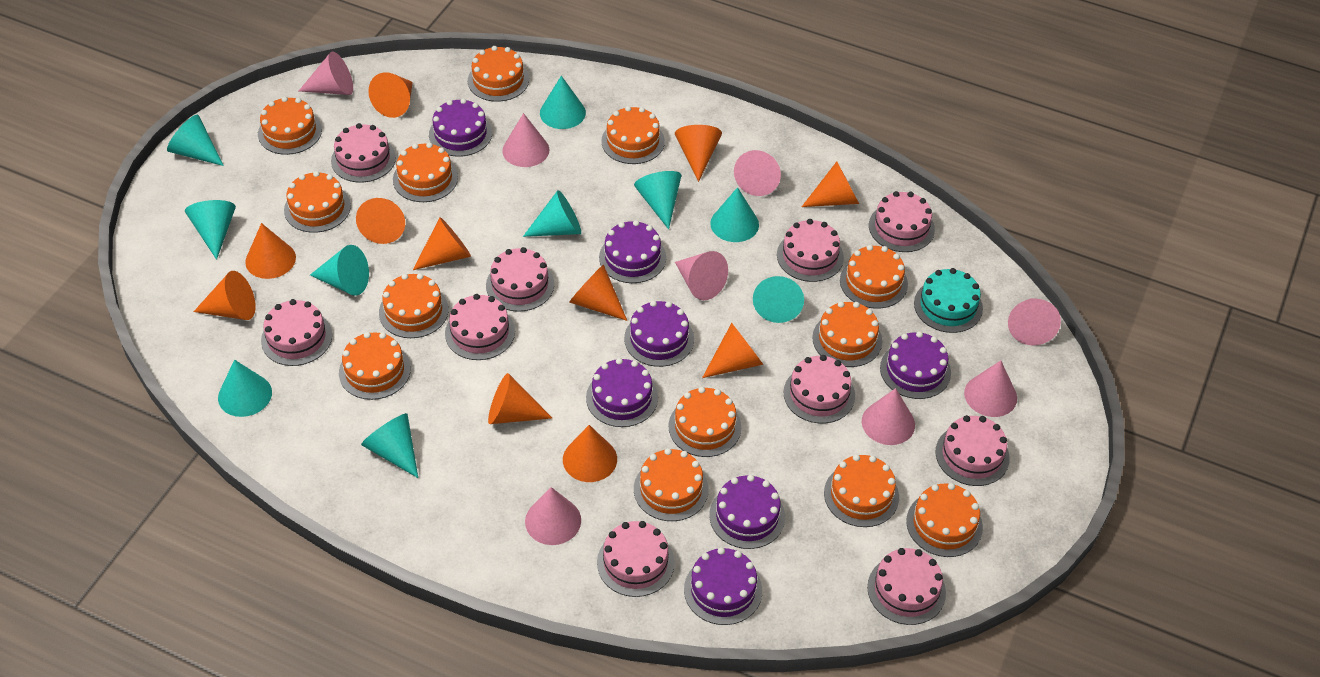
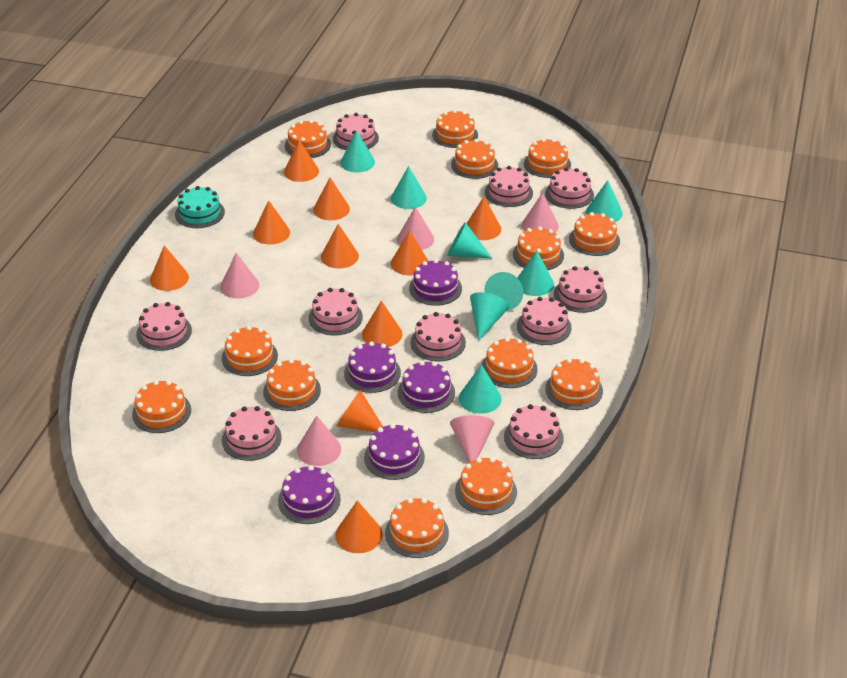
orange cone: 11 -> 10
pink cone: 8 -> 5
purple cake: 7 -> 5
turquoise cone: 10 -> 8

